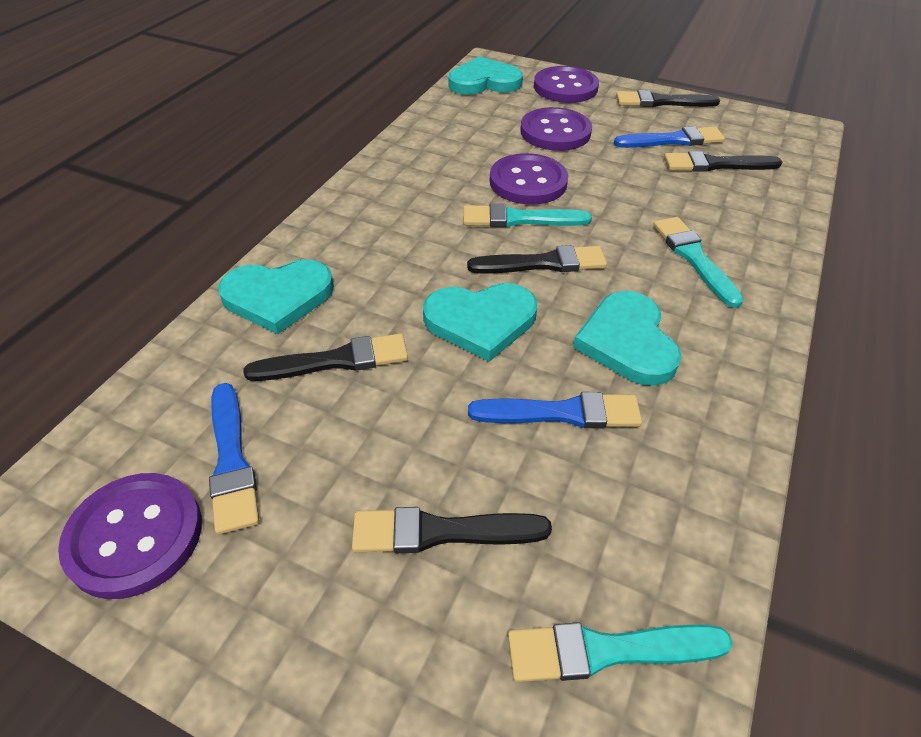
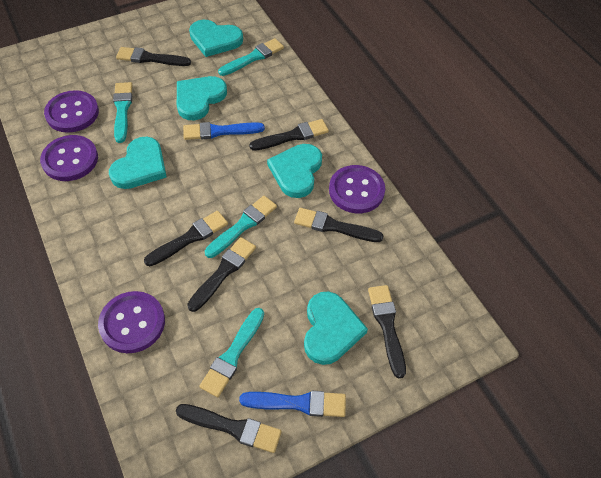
black brush: 5 -> 7
blue brush: 3 -> 2
turquoise brush: 3 -> 4
turquoise heart: 4 -> 5

